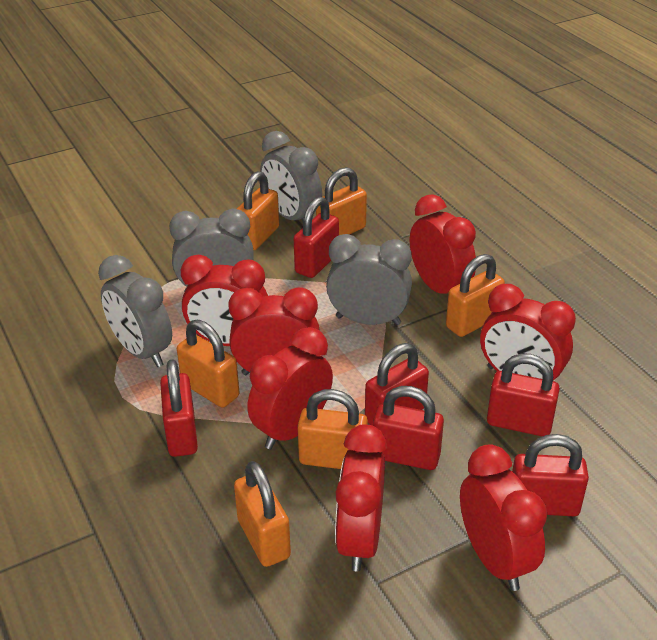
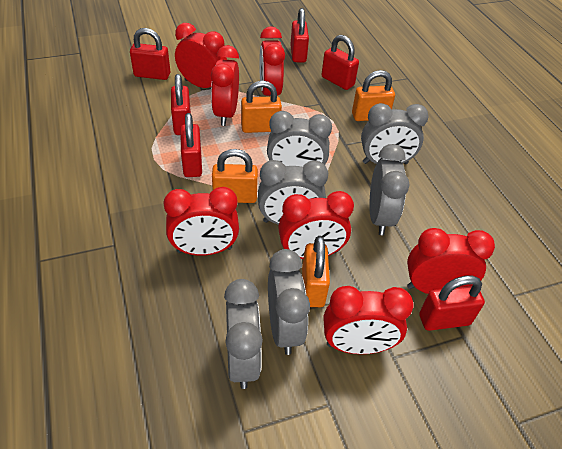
grey clock: 4 -> 6
orange padlock: 6 -> 4

